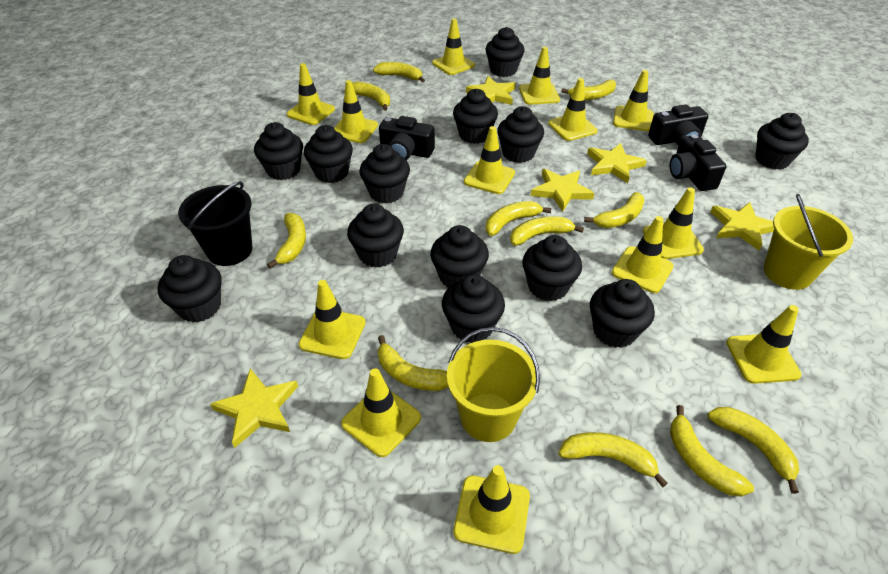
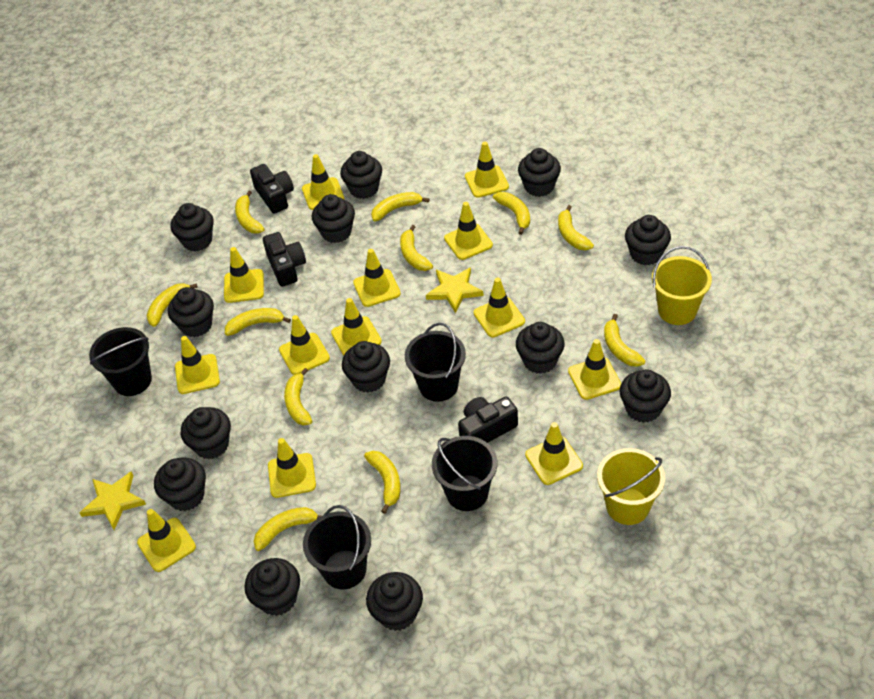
black bucket: 1 -> 4
yellow star: 5 -> 2

